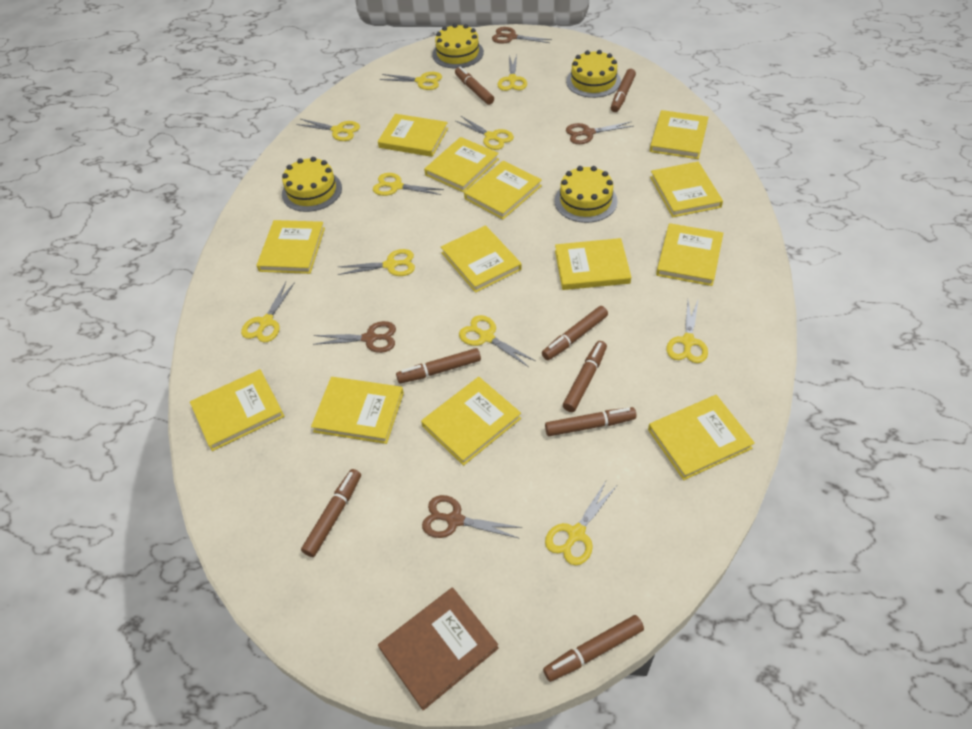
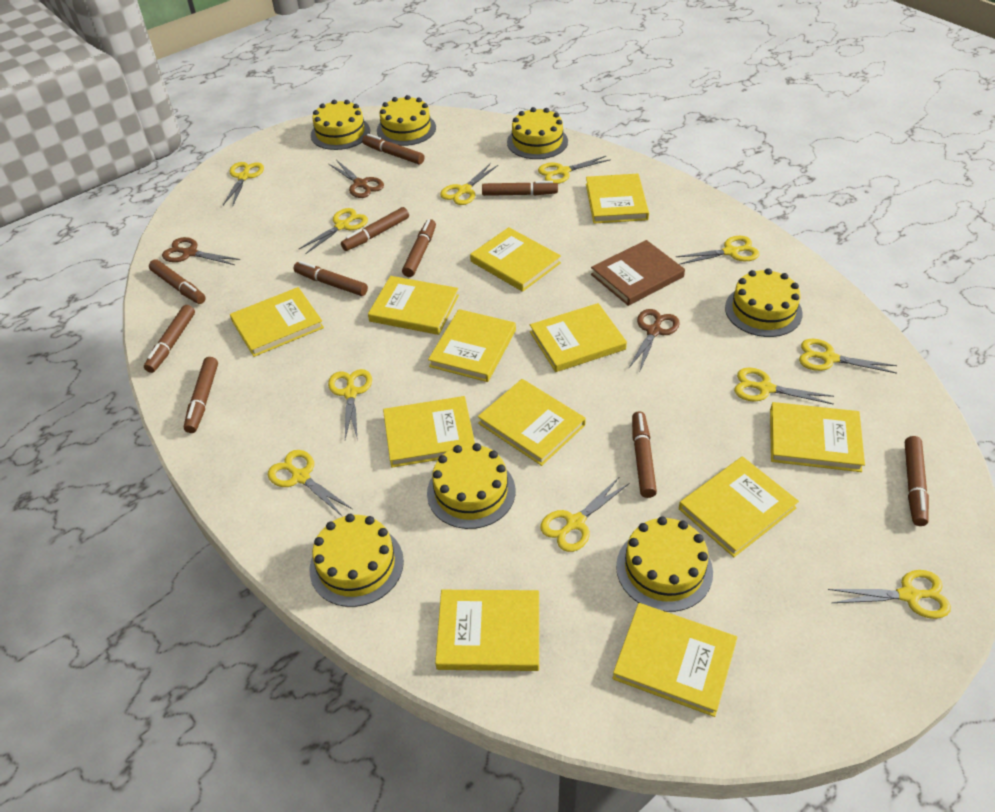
brown marker: 8 -> 10
brown scissors: 4 -> 3
yellow book: 13 -> 12
yellow cake: 4 -> 7
yellow scissors: 10 -> 11

